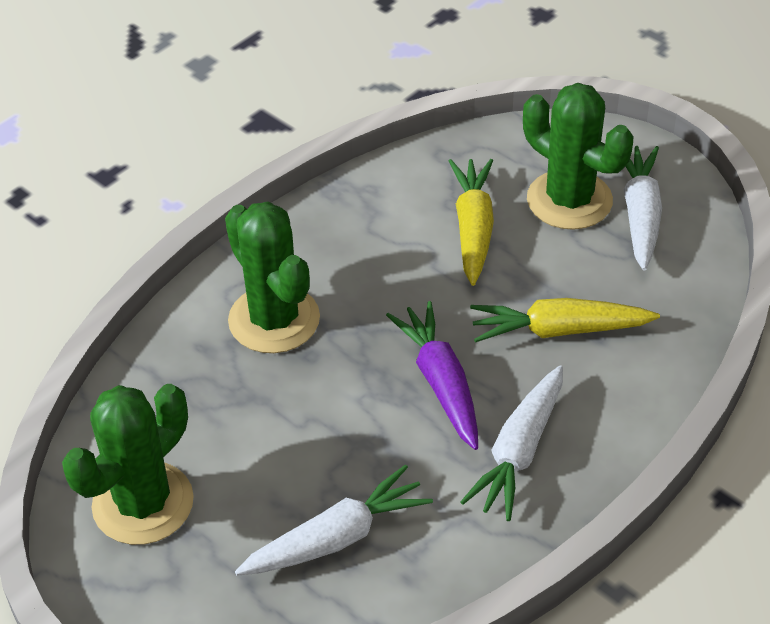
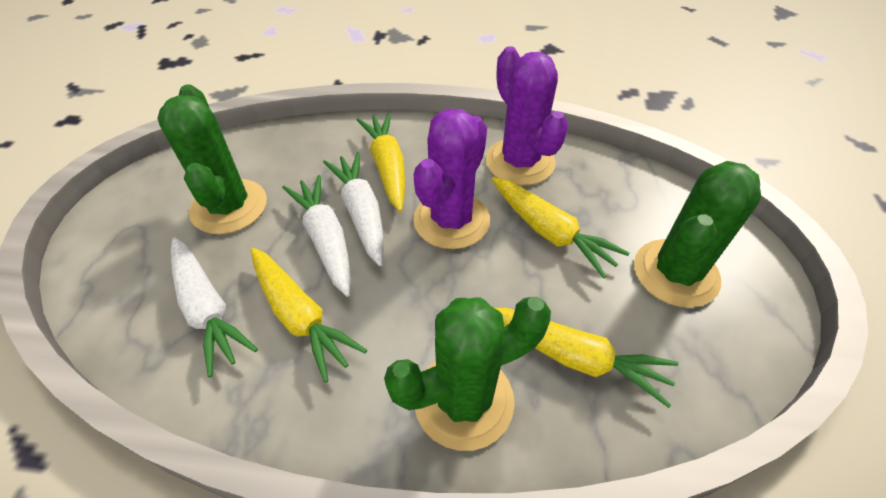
purple cactus: 0 -> 2
purple carrot: 1 -> 0
yellow carrot: 2 -> 4

